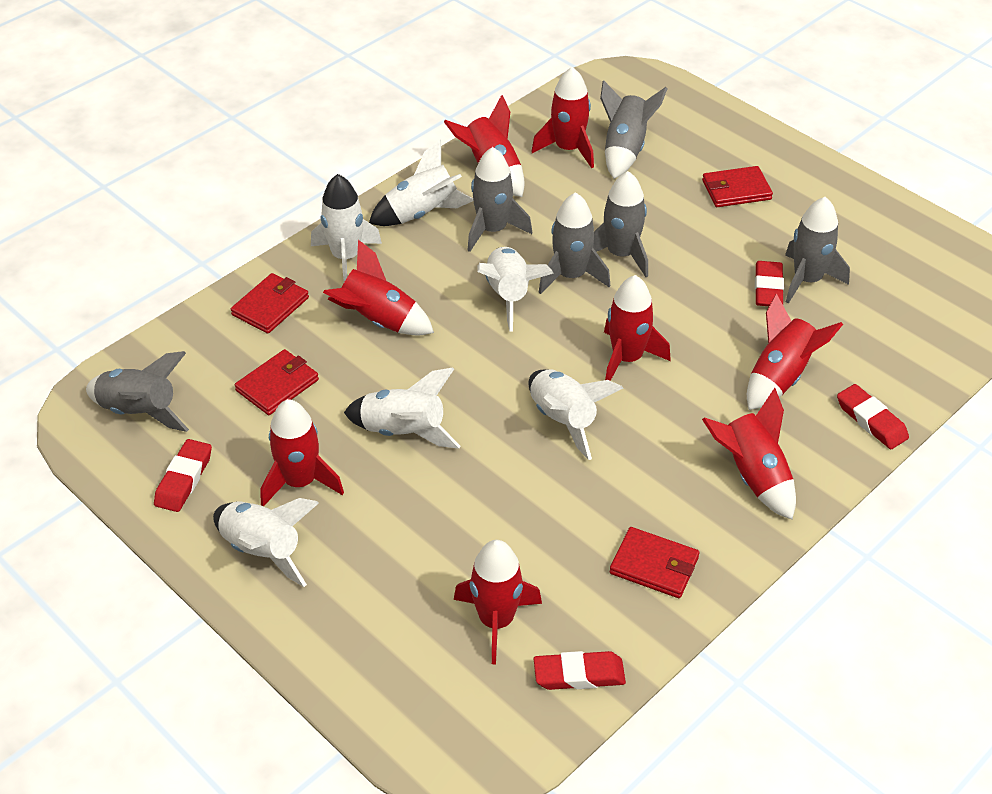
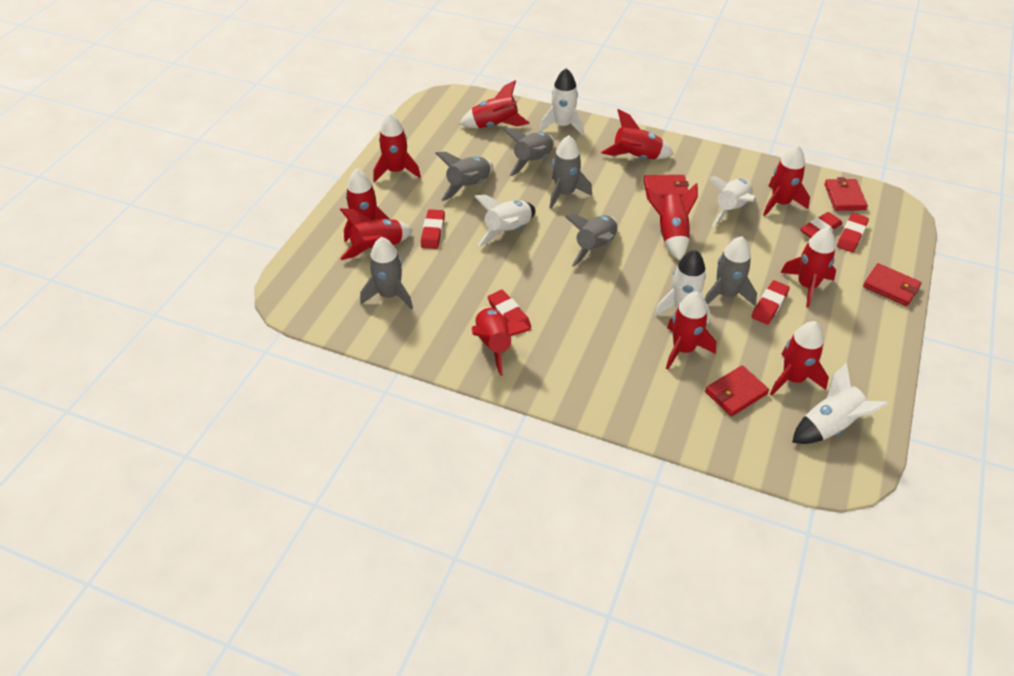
red eraser: 4 -> 5
red rocket: 8 -> 11
white rocket: 6 -> 5

